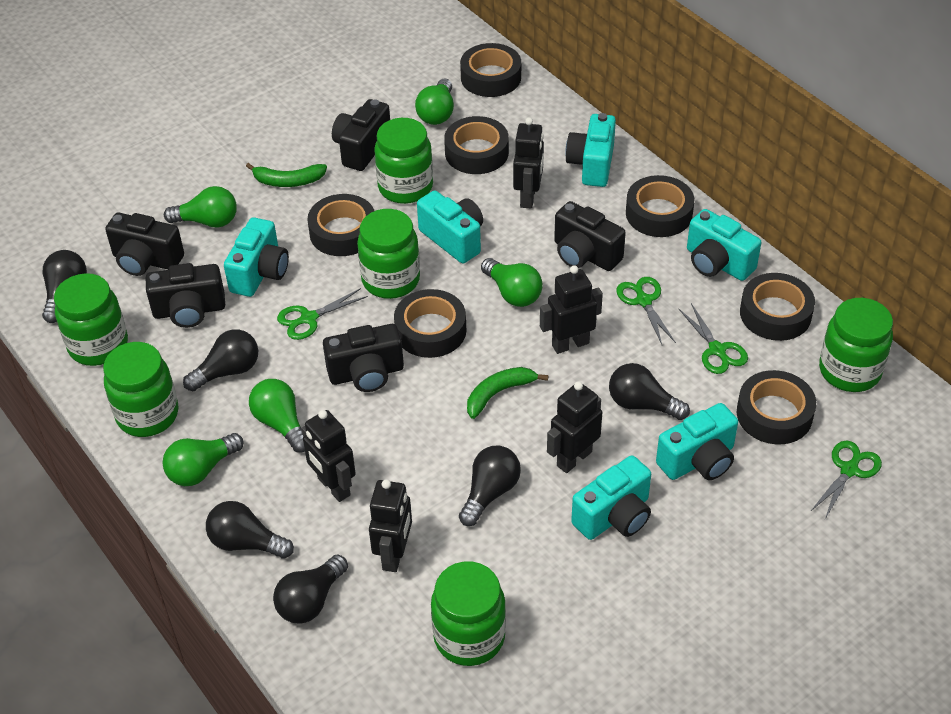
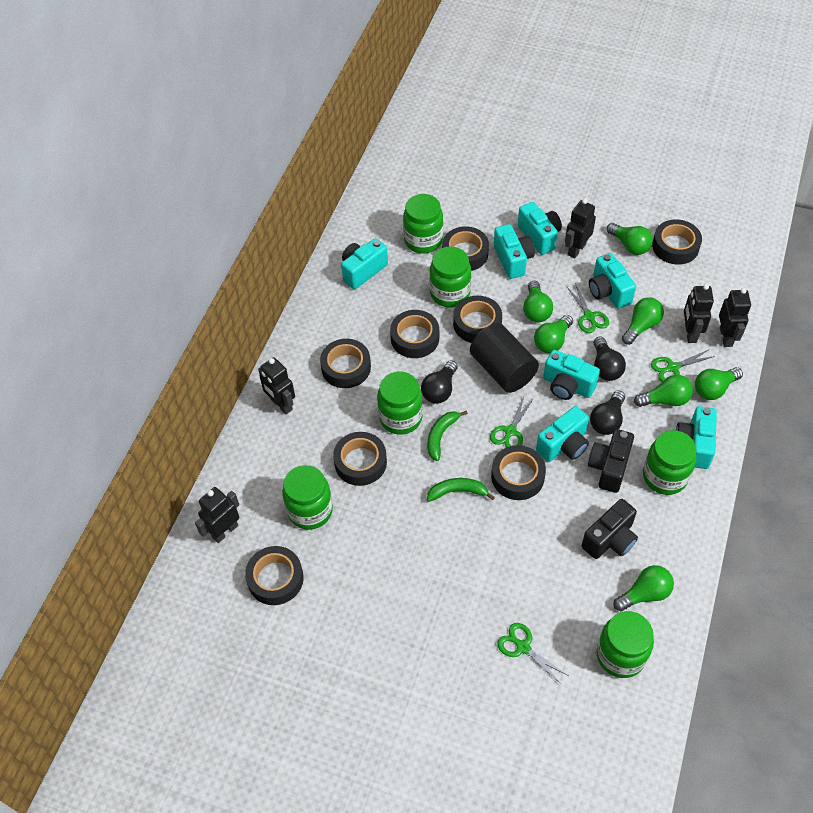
black camera: 5 -> 2
black cylinder: 0 -> 1
black light bulb: 6 -> 3
black tape: 7 -> 8
green light bulb: 5 -> 7
turquoise camera: 6 -> 7

